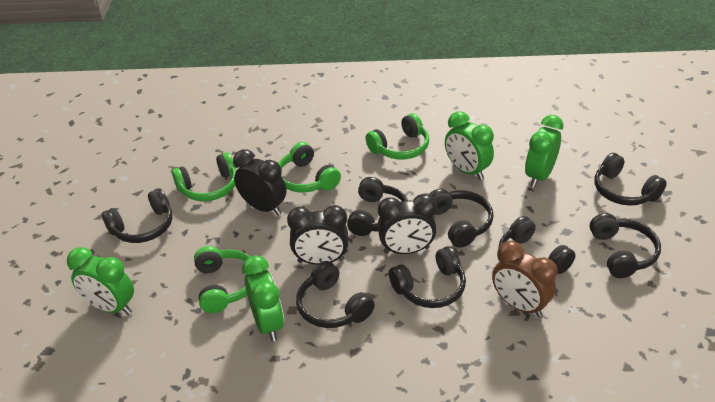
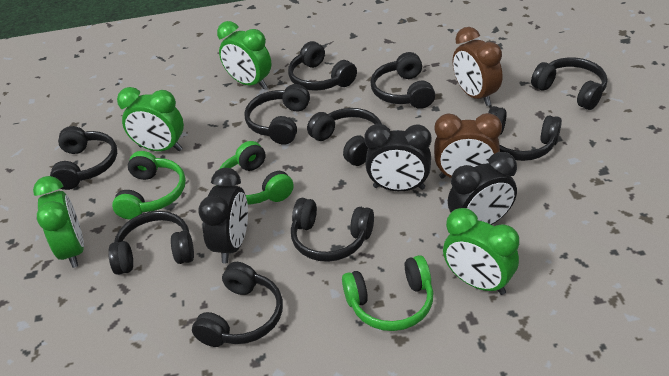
black headphones: 8 -> 10
brown clock: 1 -> 2
green headphones: 4 -> 3

